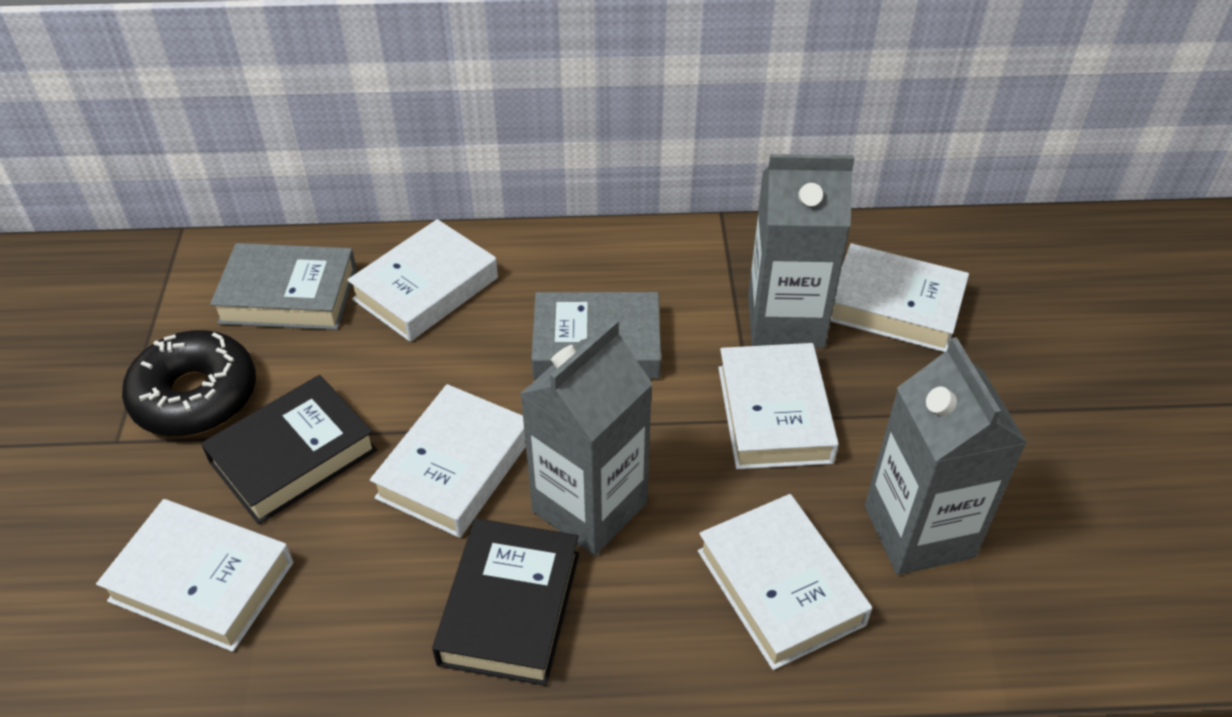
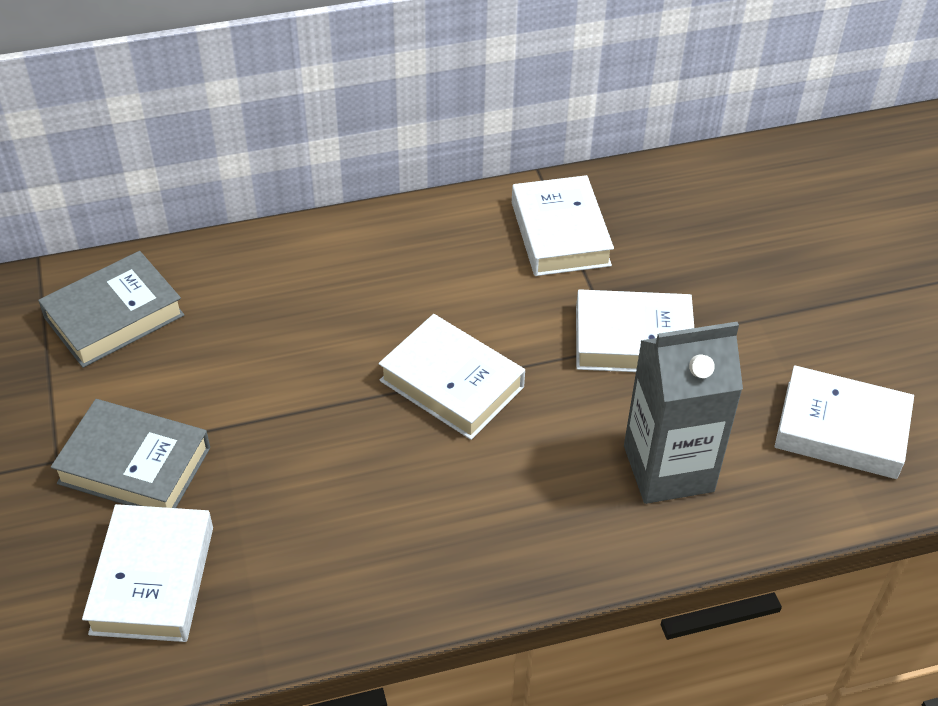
black book: 2 -> 0
black donut: 1 -> 0
grey carton: 3 -> 1
white book: 6 -> 5

